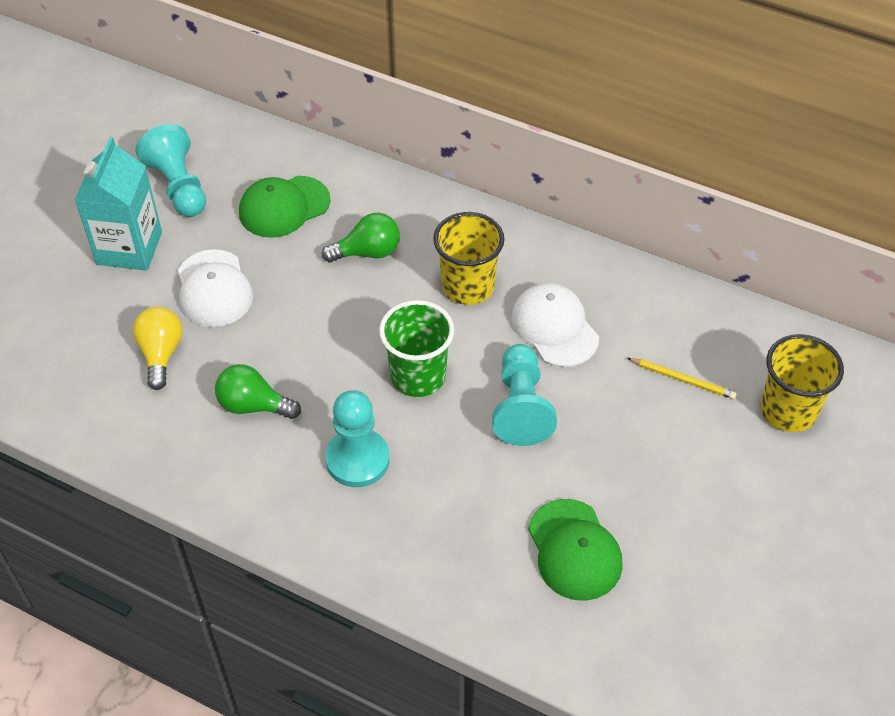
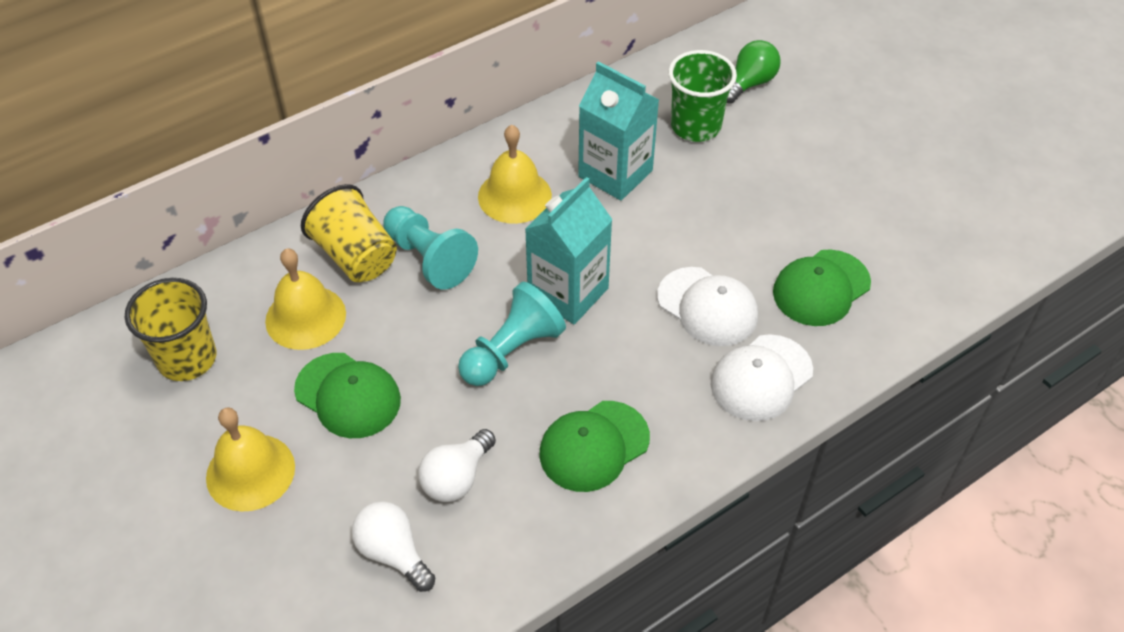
green cap: 2 -> 3
green light bulb: 2 -> 1
turquoise carton: 1 -> 2
turquoise pawn: 3 -> 2
white light bulb: 0 -> 2
yellow bell: 0 -> 3
yellow light bulb: 1 -> 0
yellow pencil: 1 -> 0

